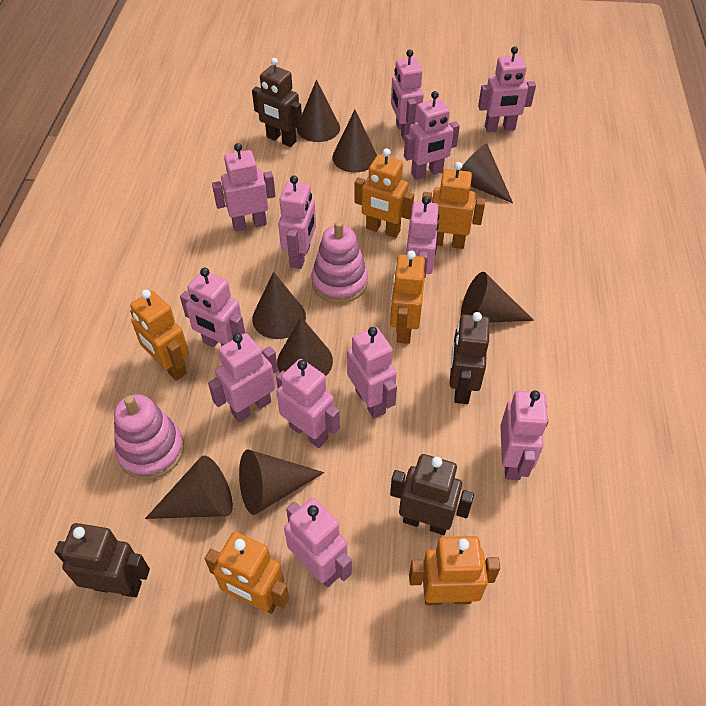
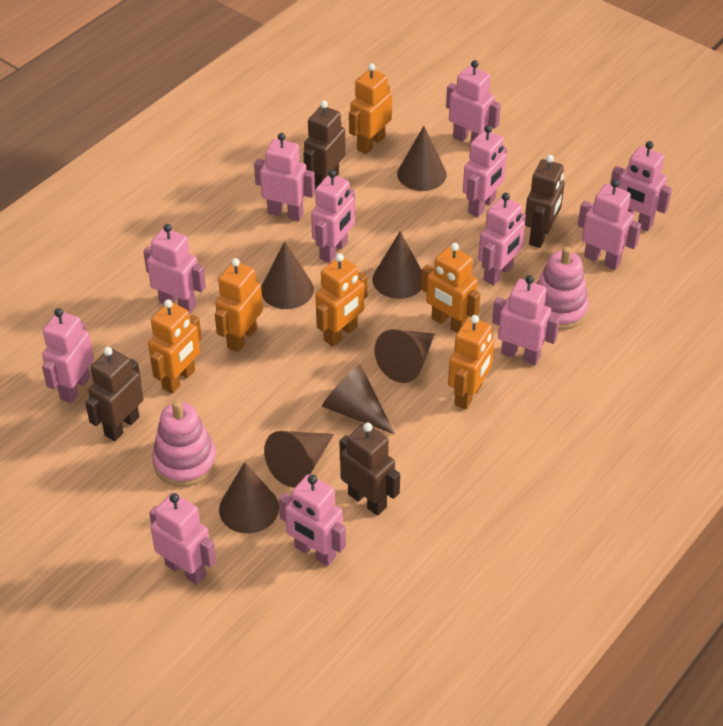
brown cone: 8 -> 7

